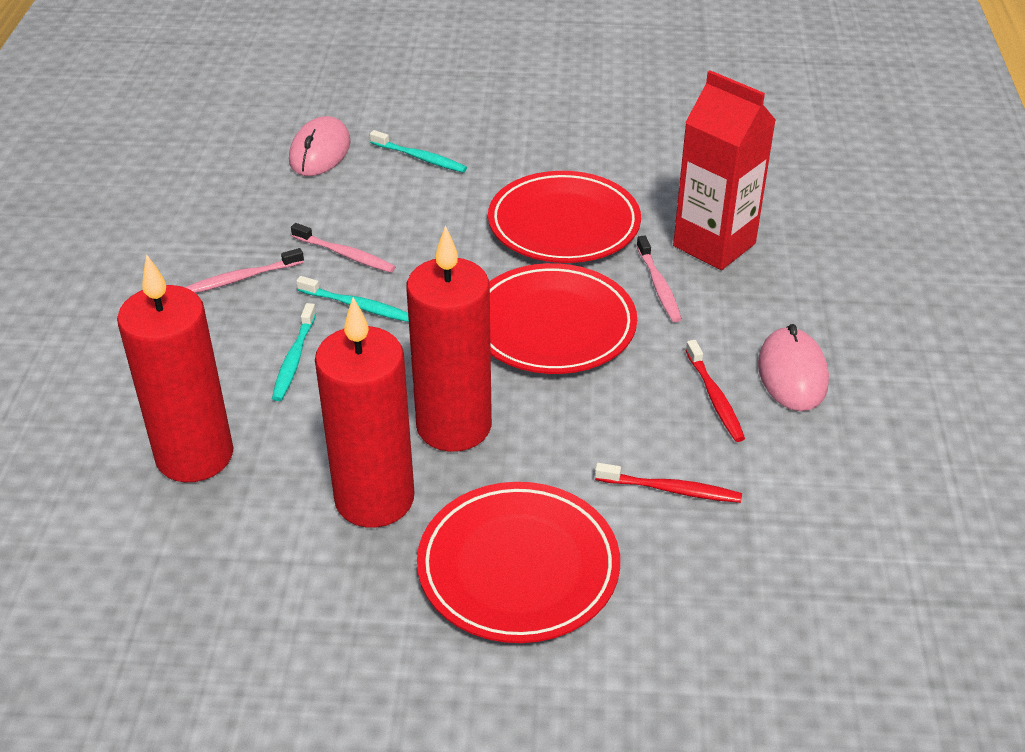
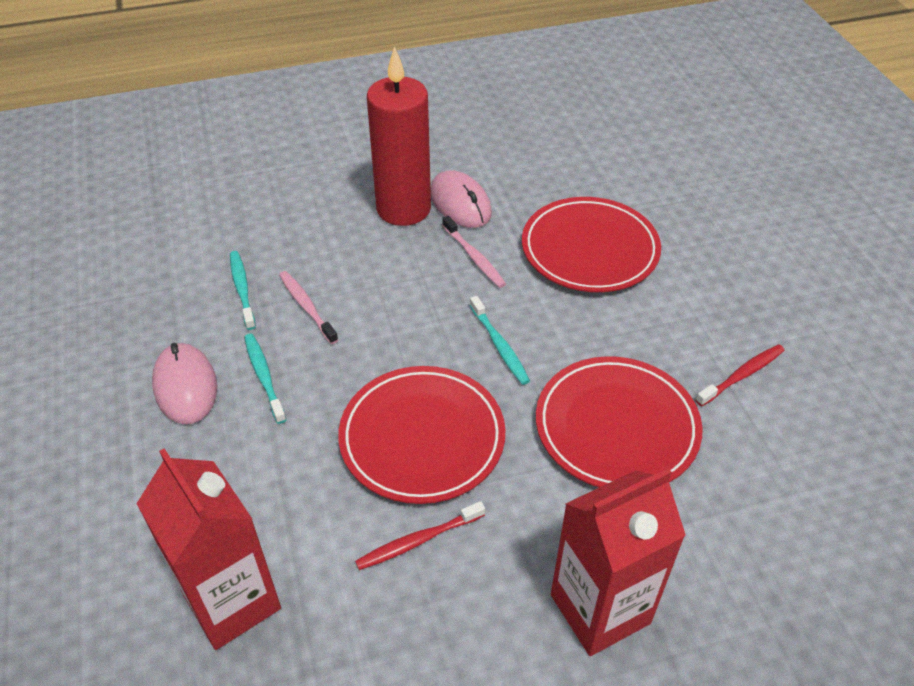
pink toothbrush: 3 -> 2
red candle: 3 -> 1
red carton: 1 -> 2

